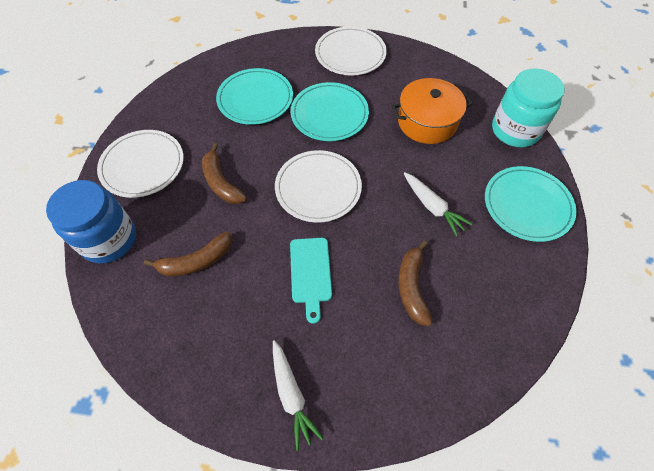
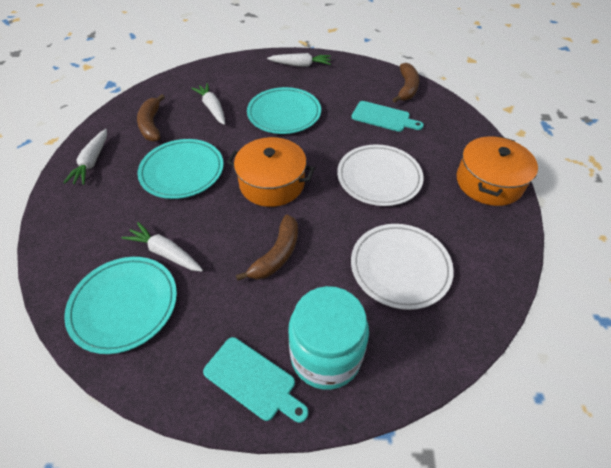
blue jar: 1 -> 0
orange pot: 1 -> 2
turquoise cutting board: 1 -> 2
white carrot: 2 -> 4
white plate: 3 -> 2

